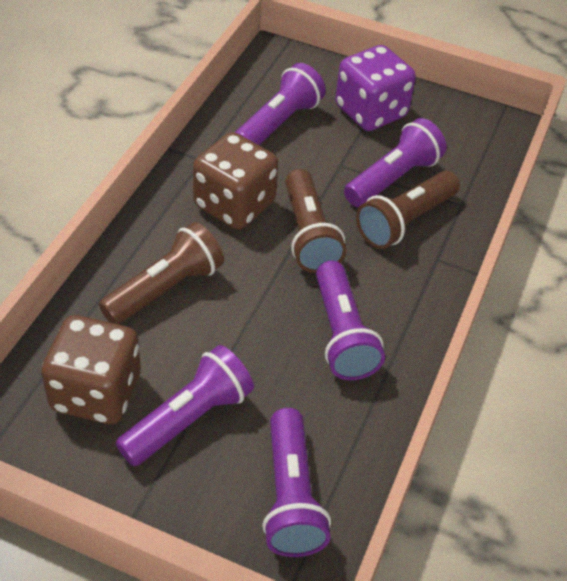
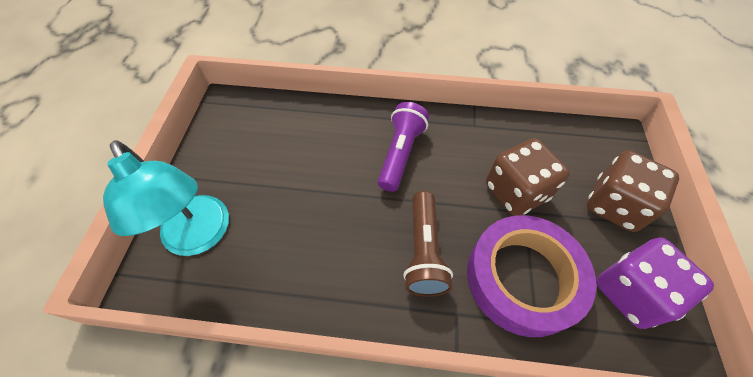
brown flashlight: 3 -> 1
purple flashlight: 5 -> 1
purple tape: 0 -> 1
turquoise lamp: 0 -> 1

